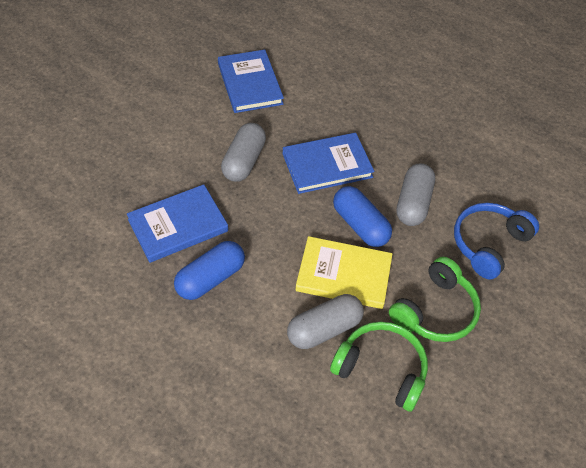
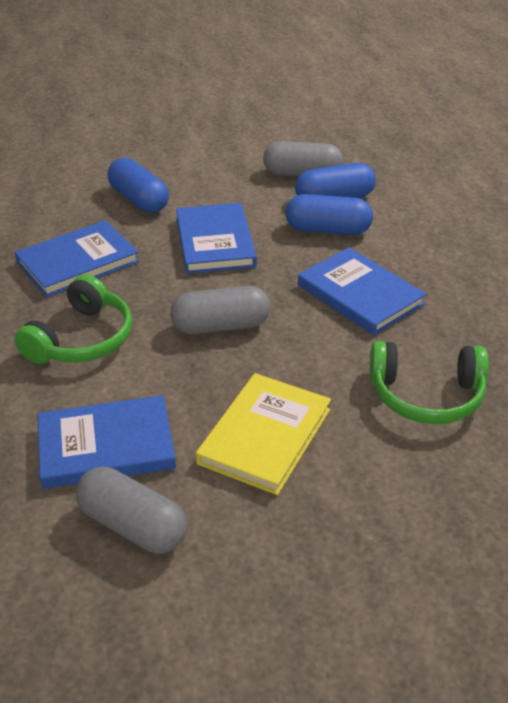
blue book: 3 -> 4
blue capsule: 2 -> 3
blue headphones: 1 -> 0

